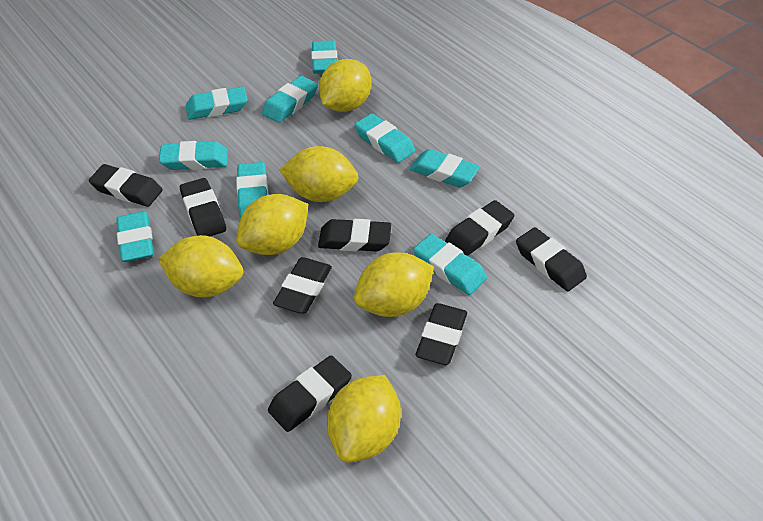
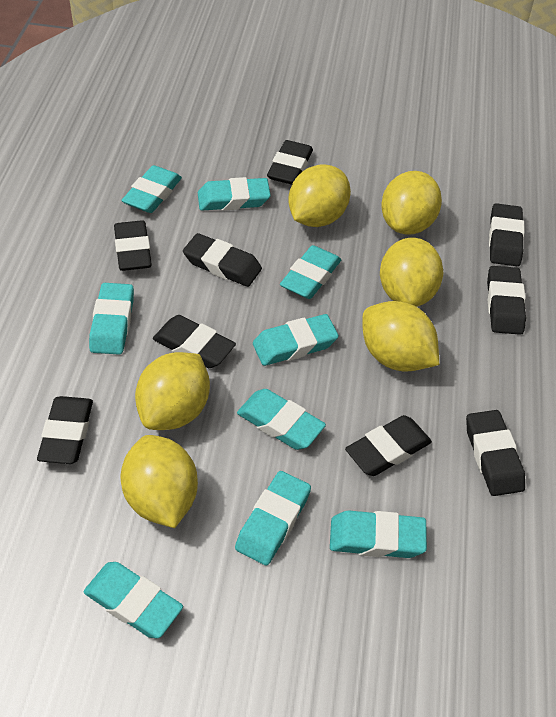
black eraser: 8 -> 9

